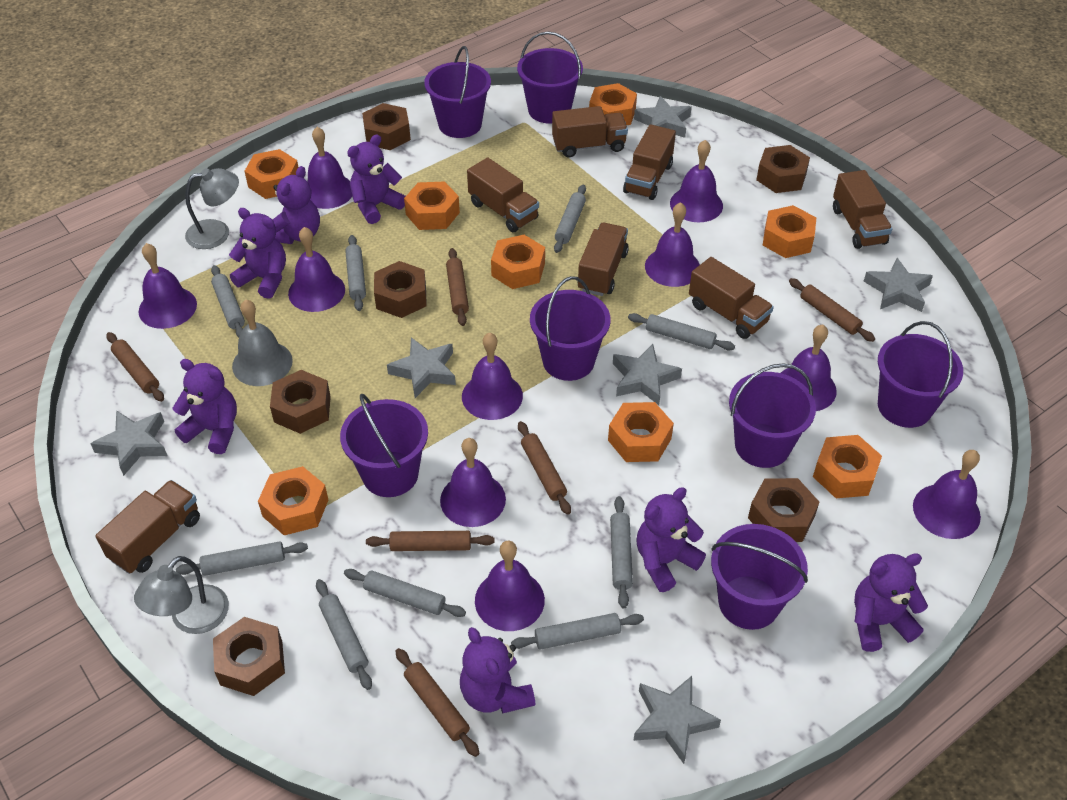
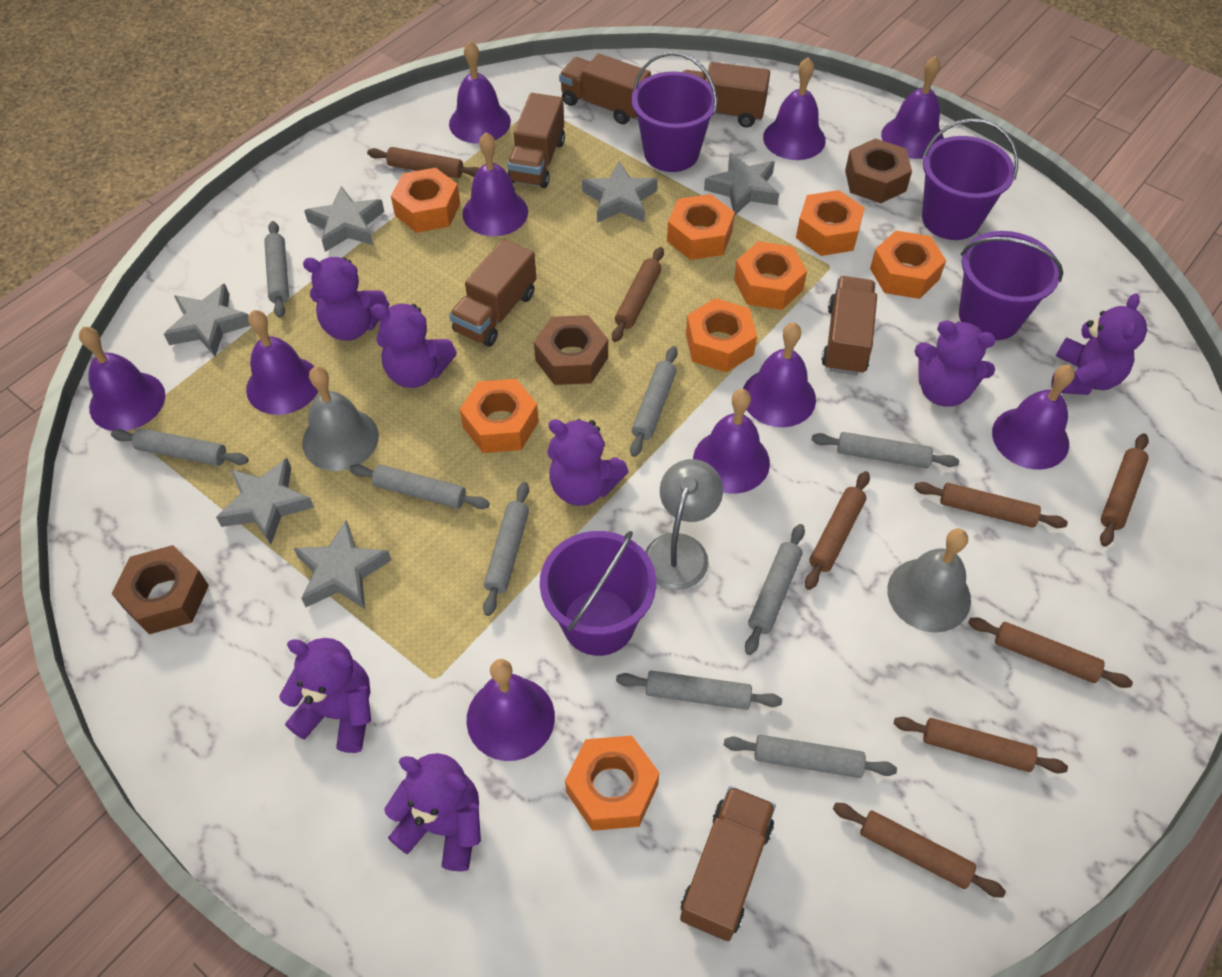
brown nut: 6 -> 3
brown rolling pin: 6 -> 8
brown truck: 7 -> 6
grey bell: 1 -> 2
grey lamp: 2 -> 1
purple bucket: 7 -> 4

